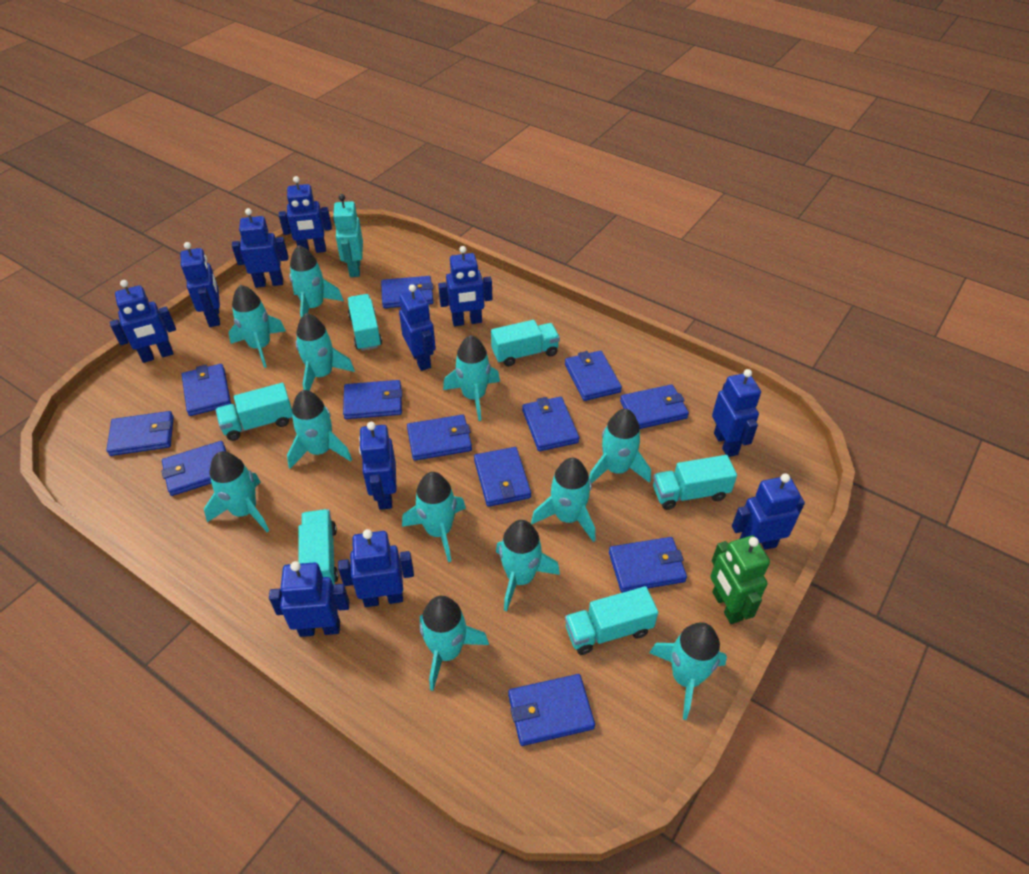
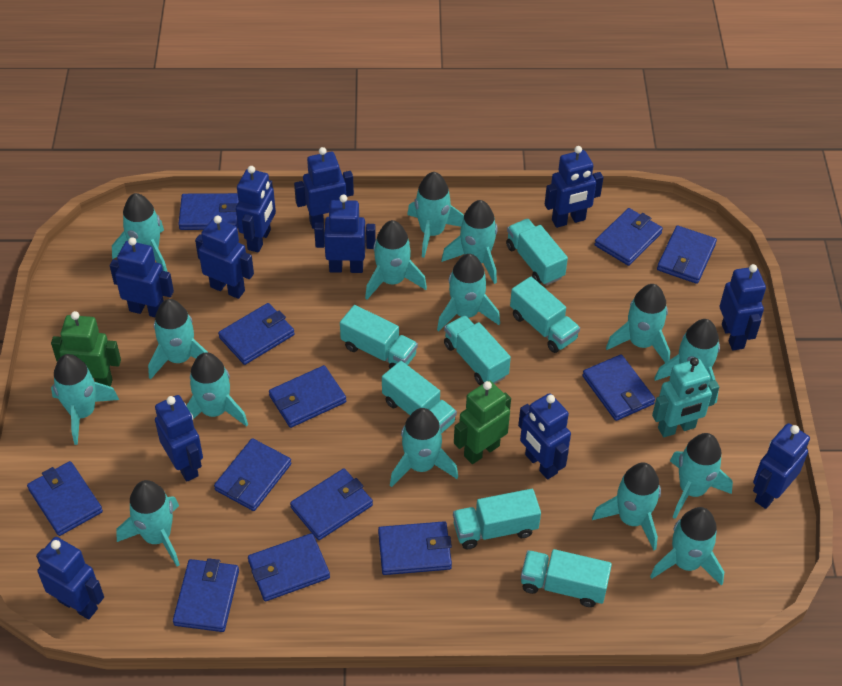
green robot: 1 -> 2
turquoise rocket: 12 -> 15
turquoise truck: 6 -> 7

